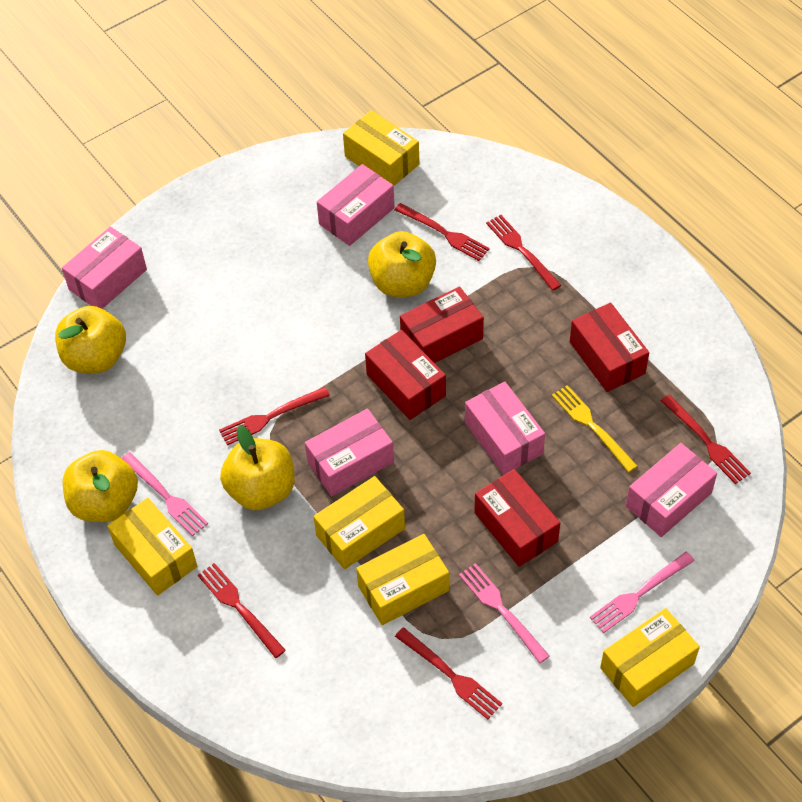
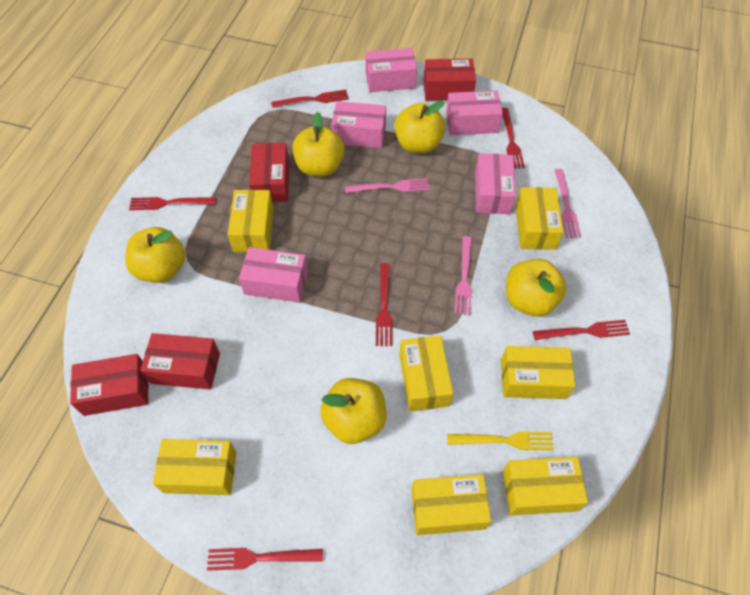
yellow apple: 4 -> 5
yellow box: 5 -> 7

